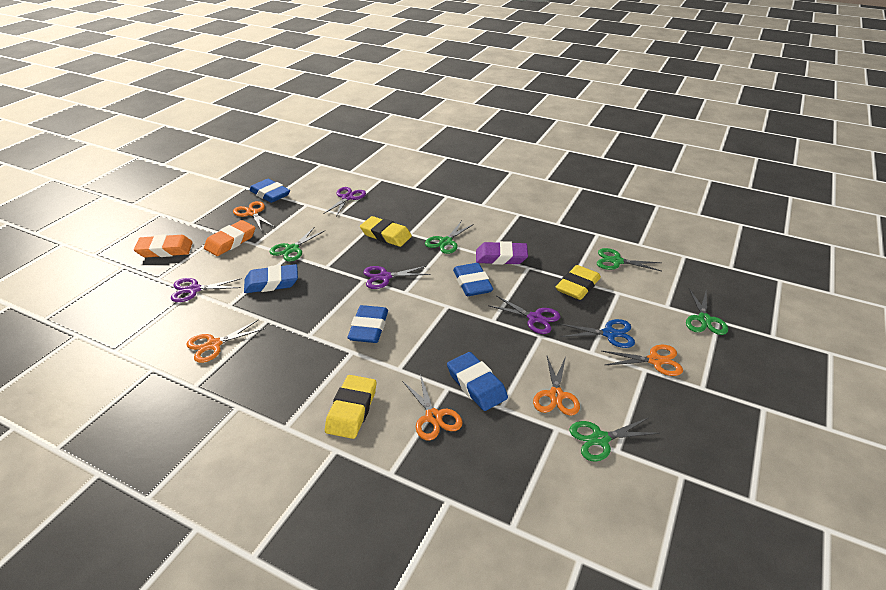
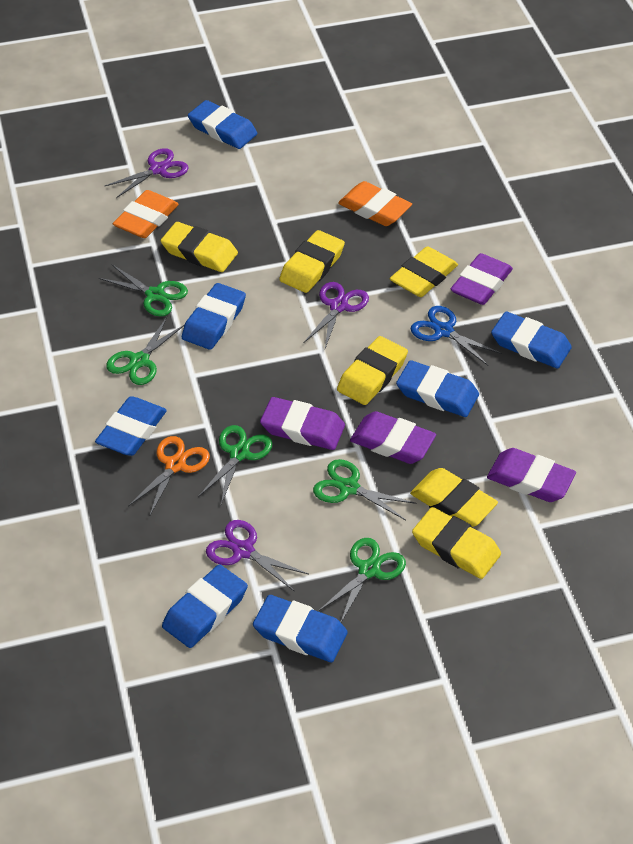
blue eraser: 5 -> 7
orange scissors: 5 -> 1
purple eraser: 1 -> 4
purple scissors: 4 -> 3
yellow eraser: 3 -> 6

